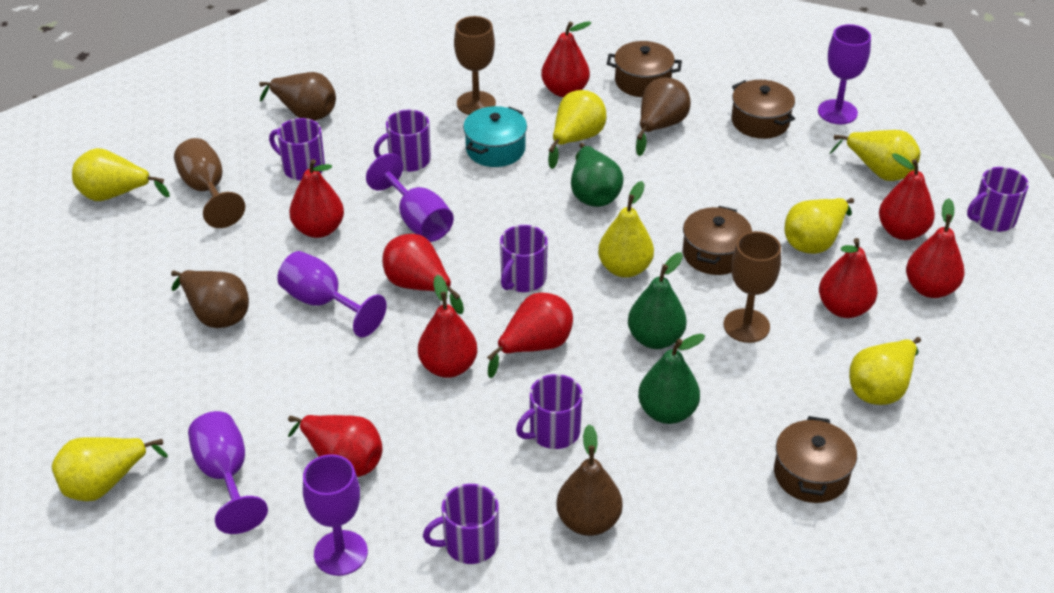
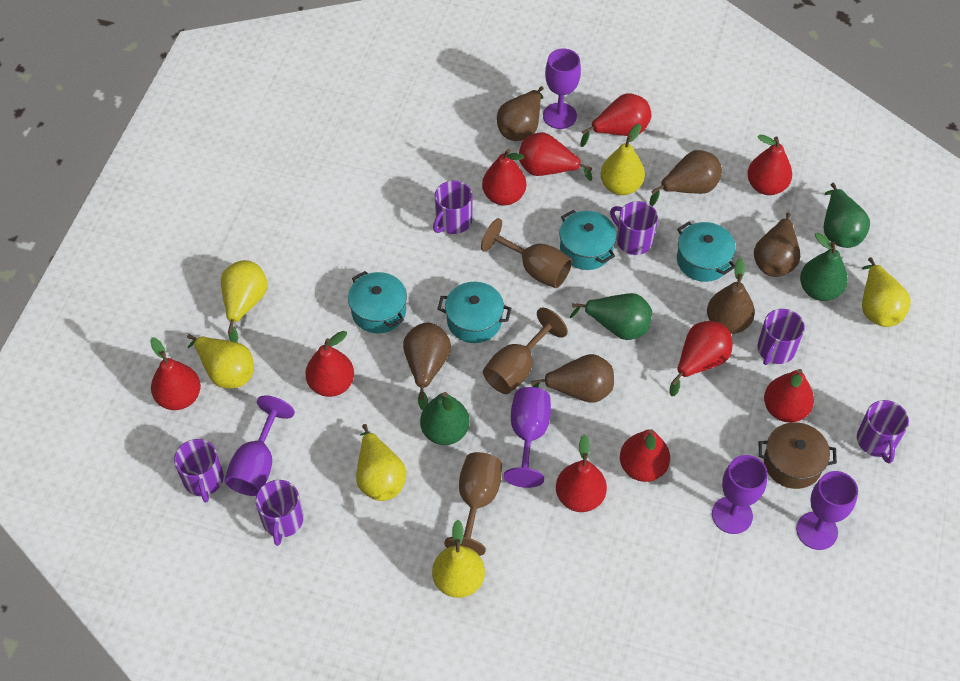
brown pear: 4 -> 6
brown pot: 4 -> 1
green pear: 3 -> 4
red pear: 9 -> 10
turquoise pot: 1 -> 4
yellow pear: 7 -> 6

